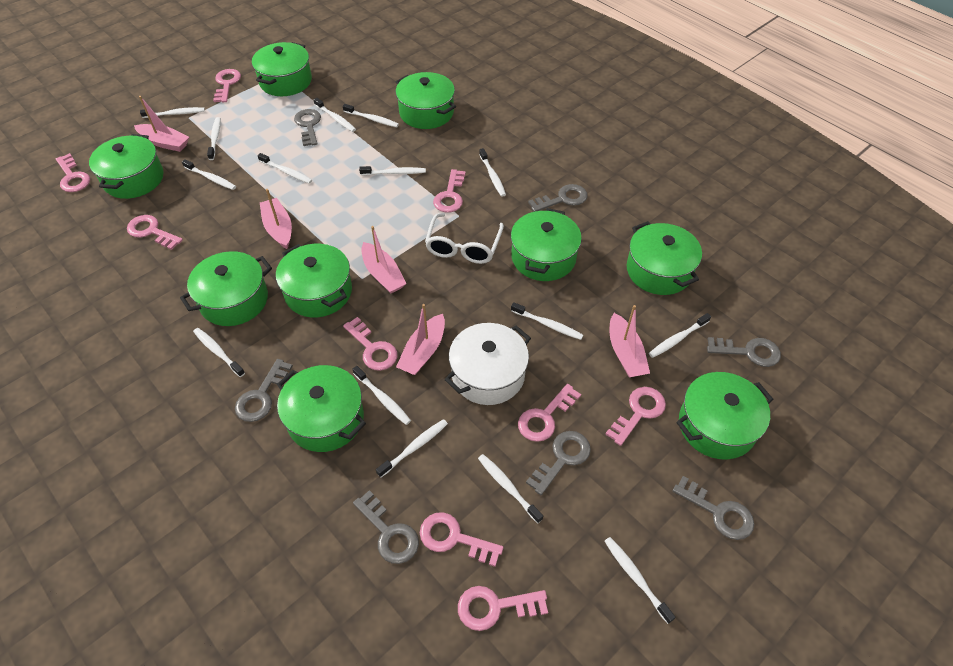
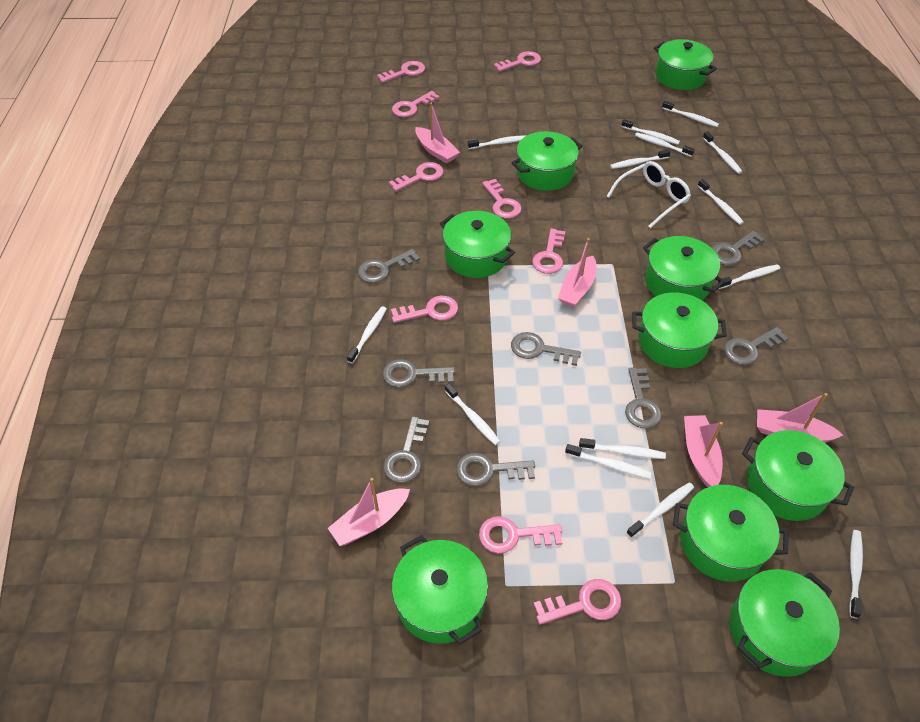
grey key: 7 -> 8
white pot: 1 -> 0
white toothbrush: 15 -> 14

